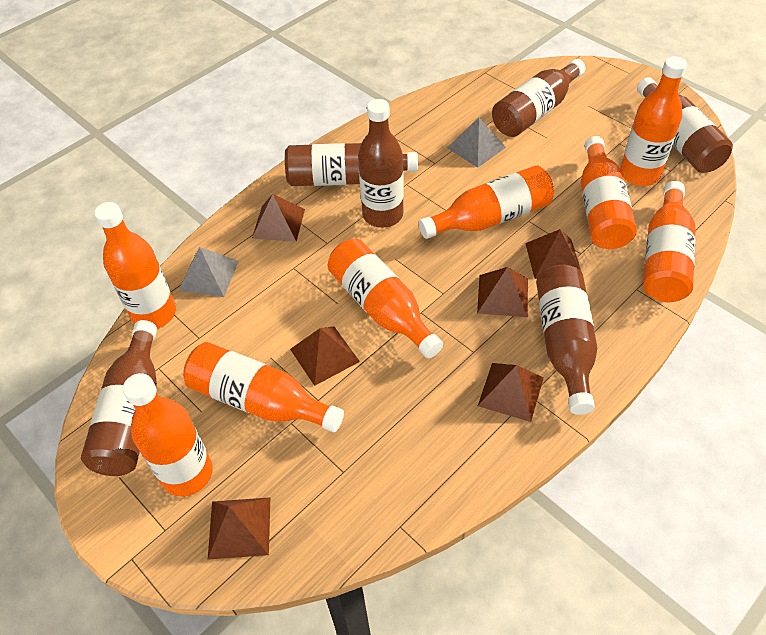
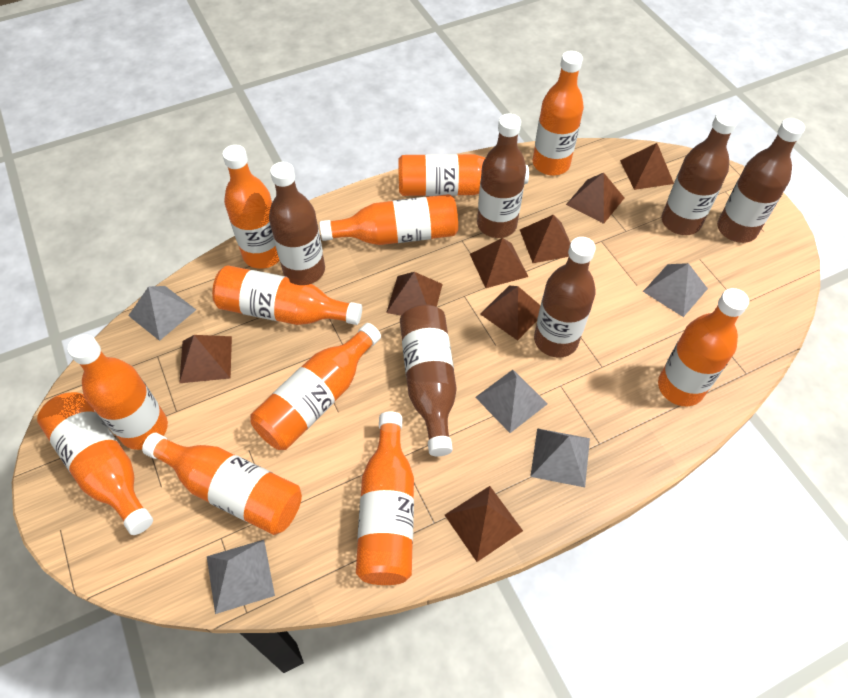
brown pyramid: 6 -> 8
grey pyramid: 2 -> 5
orange bottle: 8 -> 11

